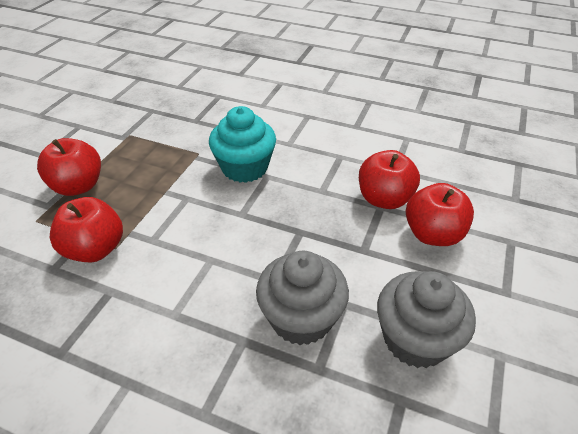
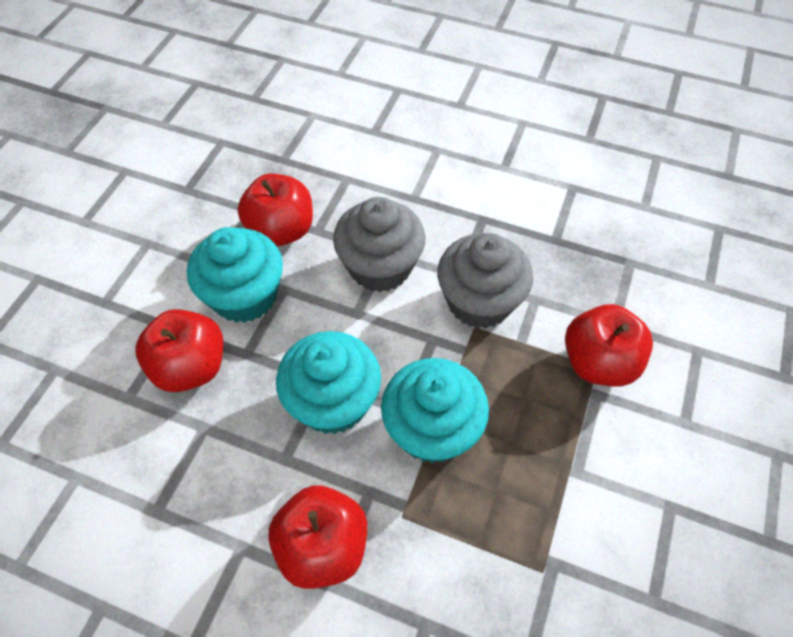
turquoise cupcake: 1 -> 3

